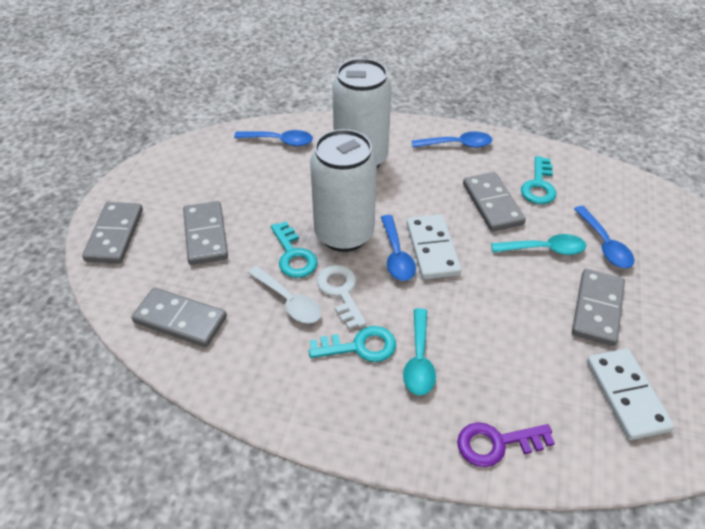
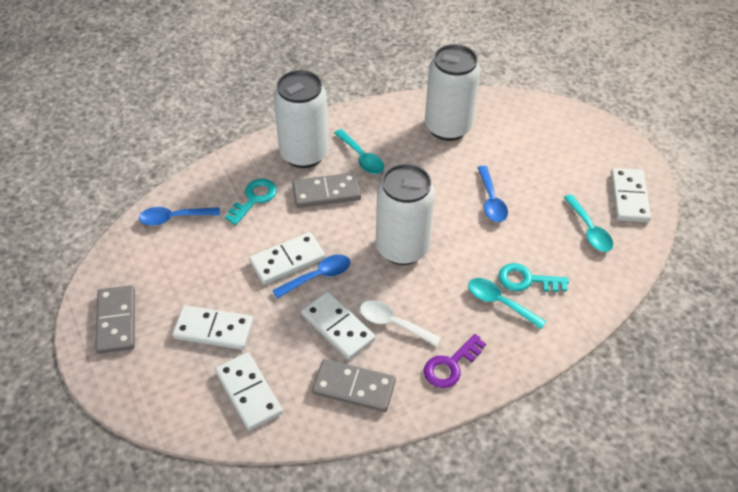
blue spoon: 4 -> 3
grey domino: 5 -> 3
turquoise key: 3 -> 2
turquoise spoon: 2 -> 3
white can: 2 -> 3
white domino: 2 -> 5
white key: 1 -> 0

